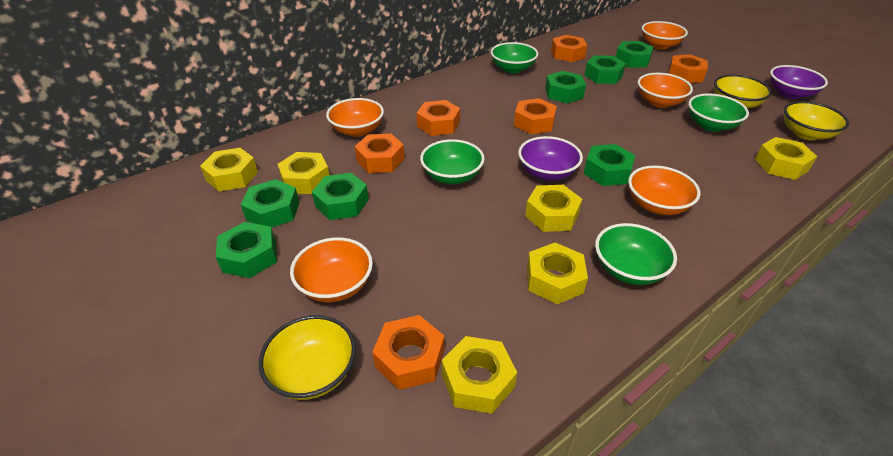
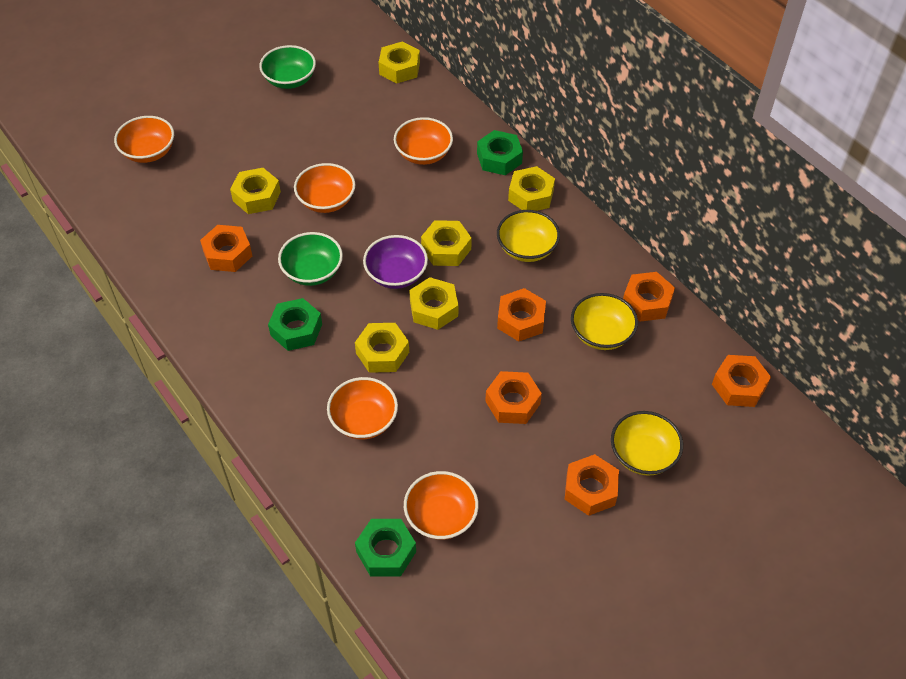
green bowl: 4 -> 2
green nut: 7 -> 3
purple bowl: 2 -> 1

